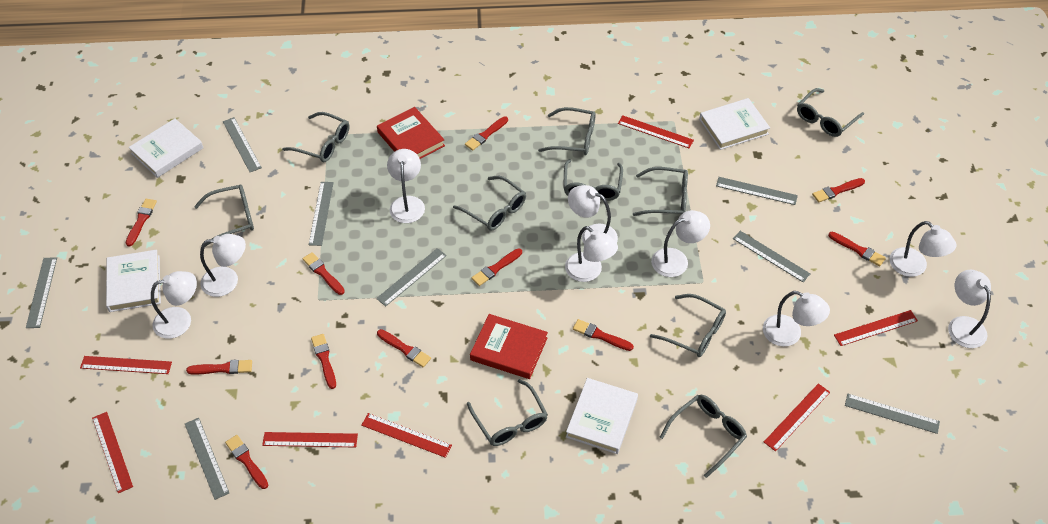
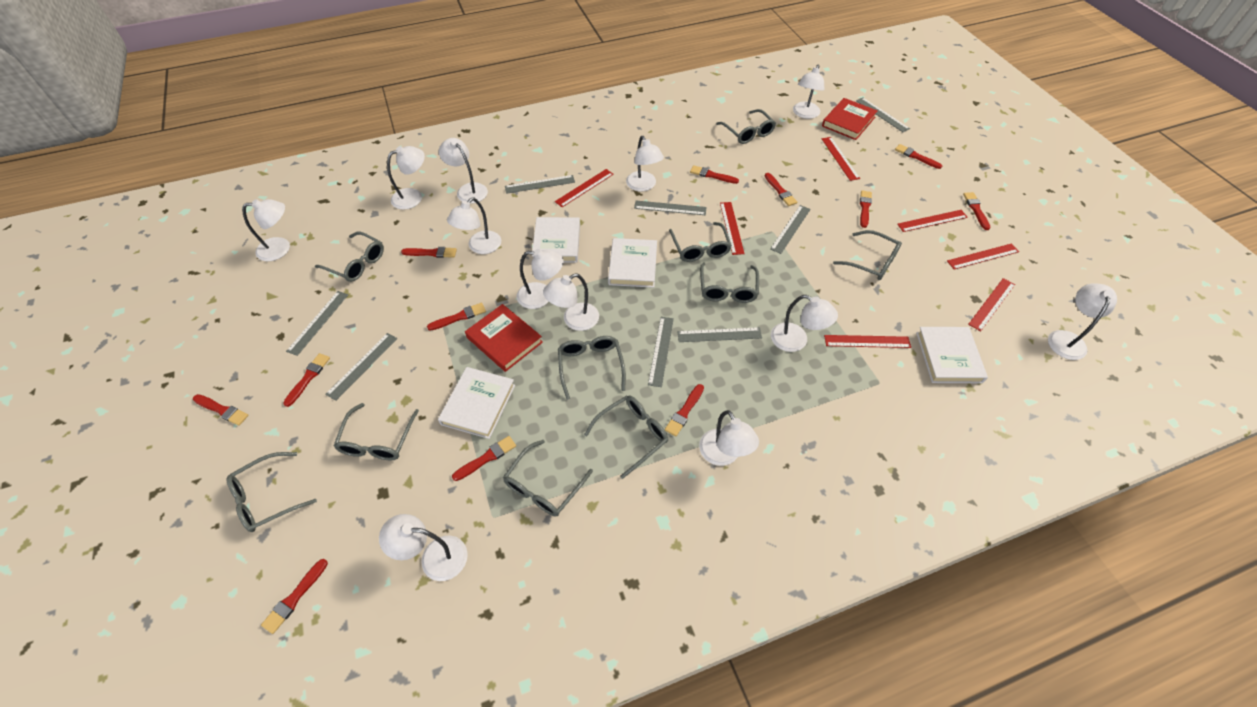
red brush: 11 -> 12
white lamp: 9 -> 12

